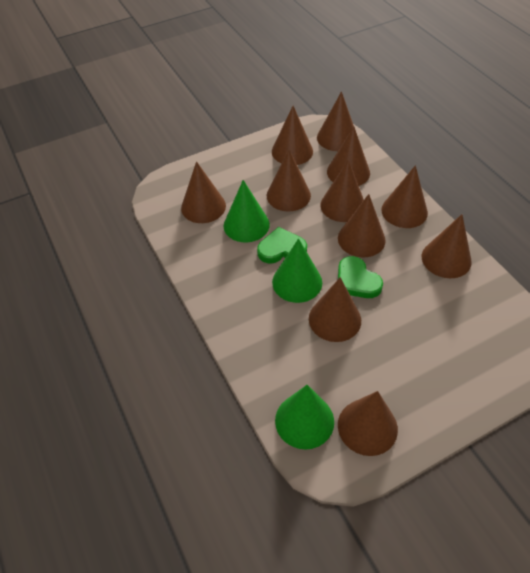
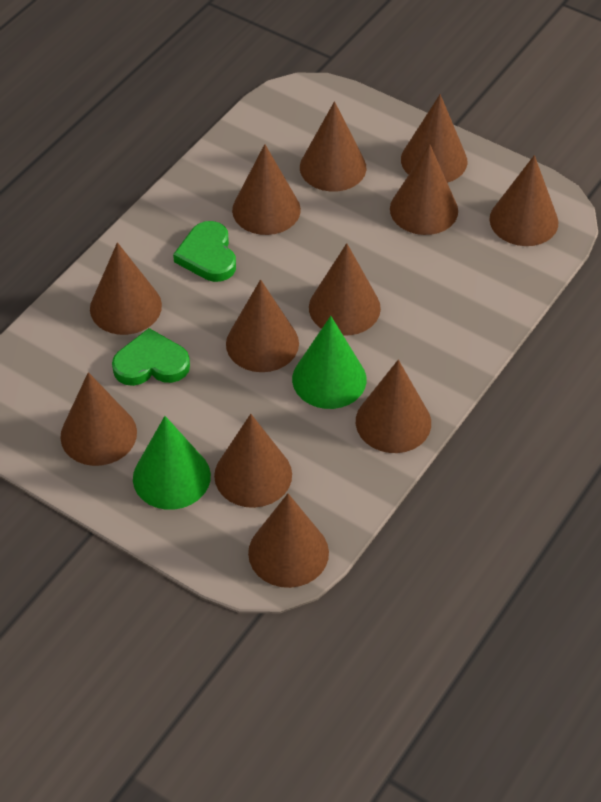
brown cone: 11 -> 12
green cone: 3 -> 2

